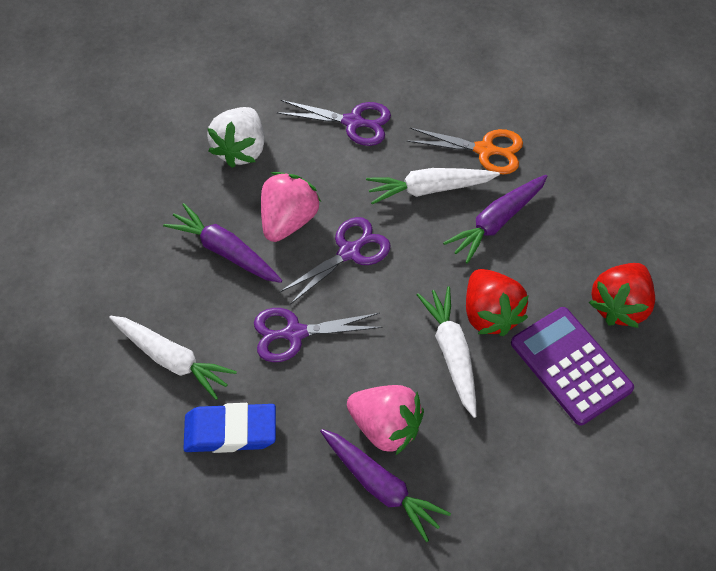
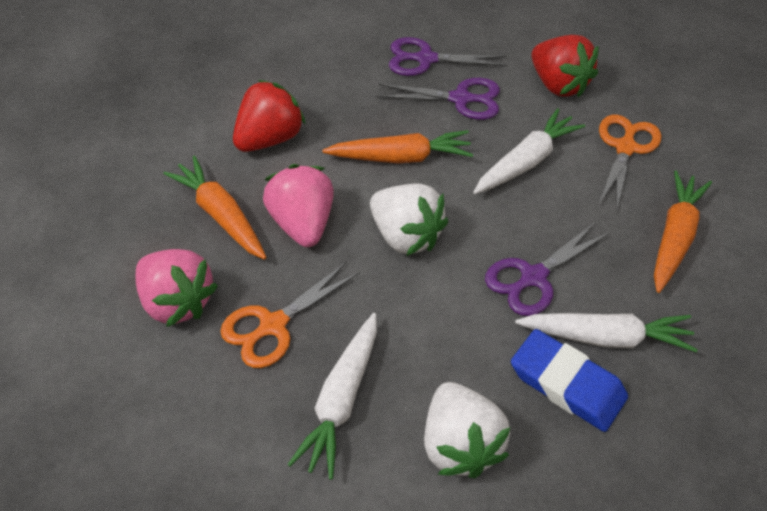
orange carrot: 0 -> 3
orange scissors: 1 -> 2
purple calculator: 1 -> 0
purple carrot: 3 -> 0
white strawberry: 1 -> 2

